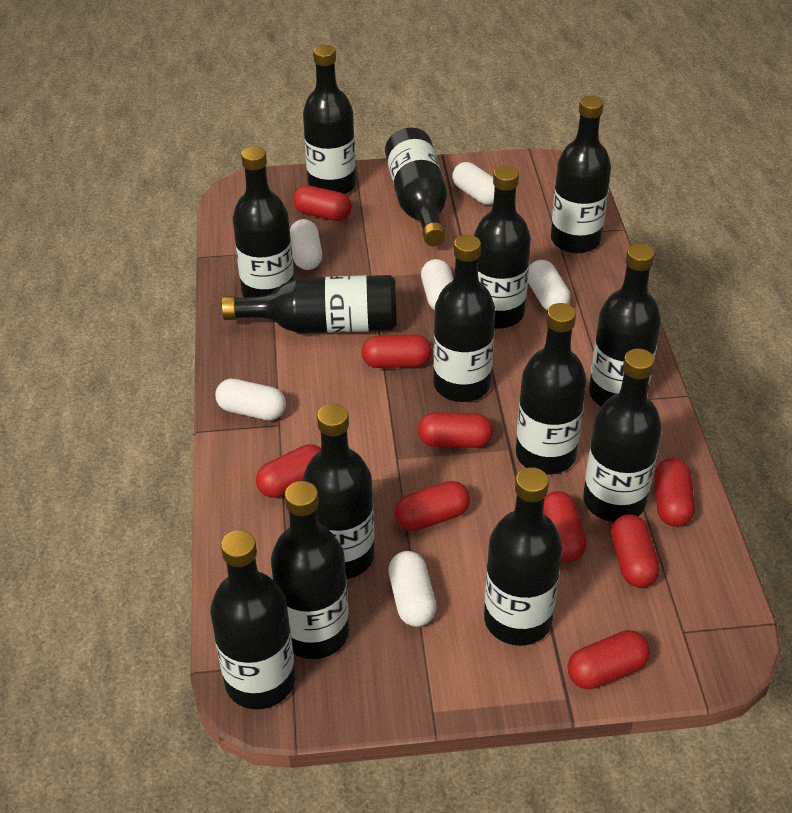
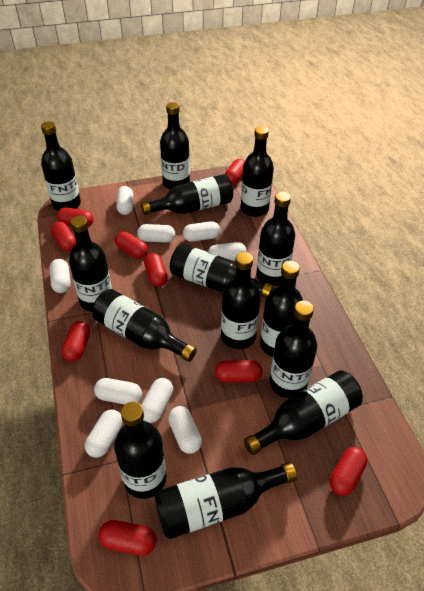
white capsule: 6 -> 9

